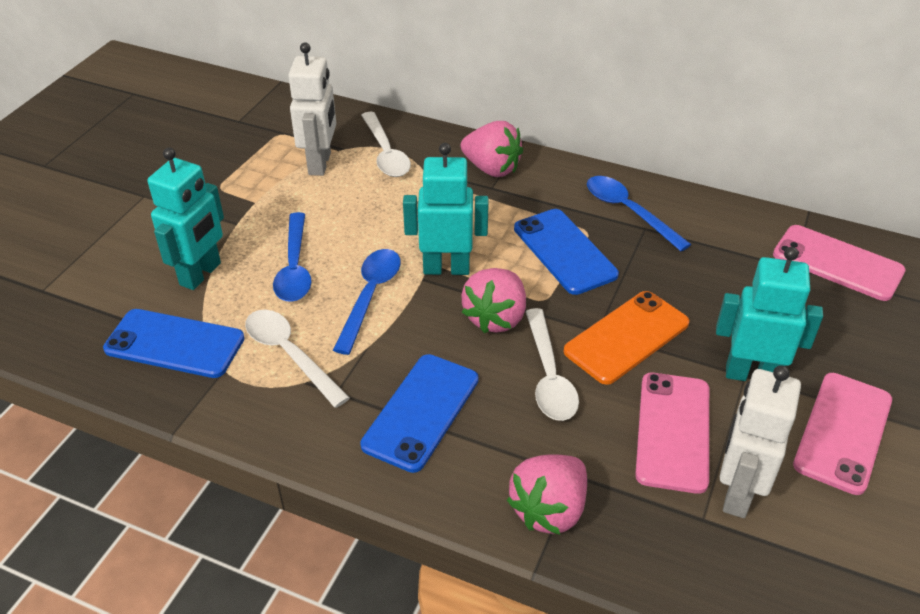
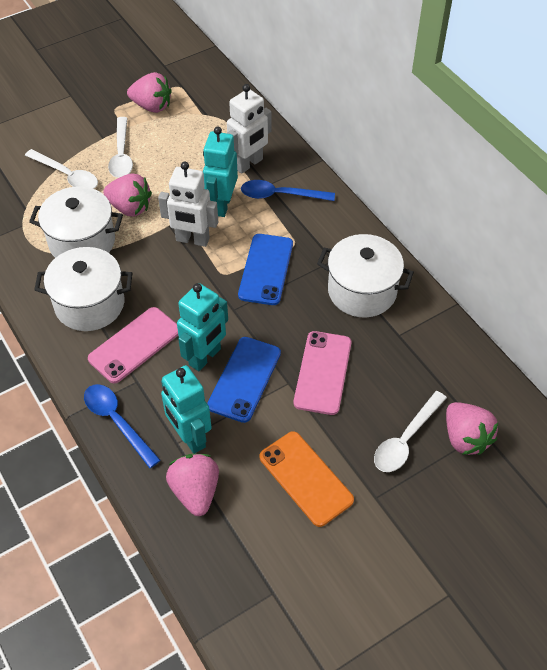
blue phone: 3 -> 2
blue spoon: 3 -> 2
pink phone: 3 -> 2
pink strawberry: 3 -> 4
white pot: 0 -> 3

